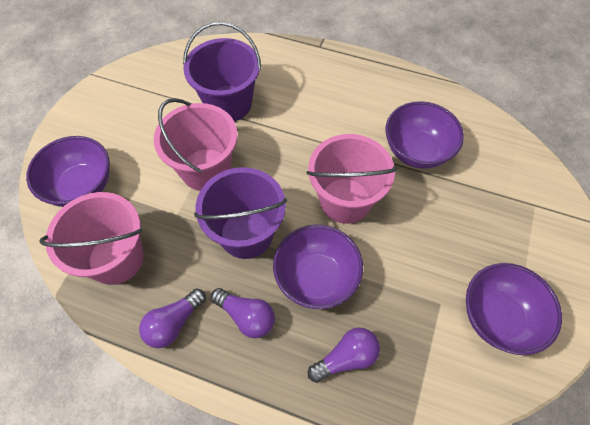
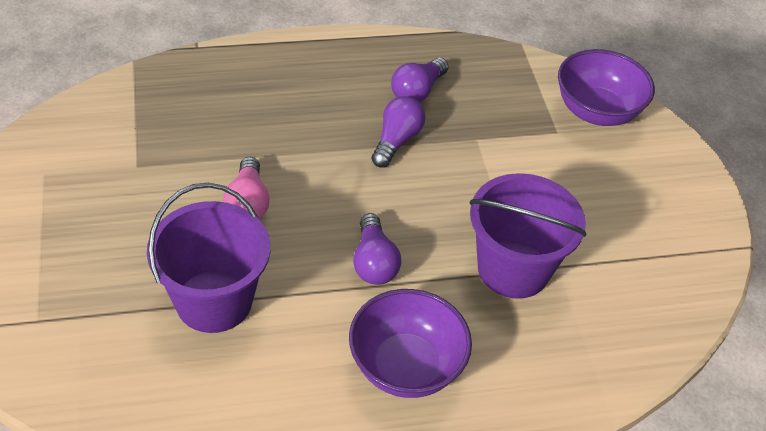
pink bucket: 3 -> 0
pink light bulb: 0 -> 1
purple bowl: 4 -> 2

